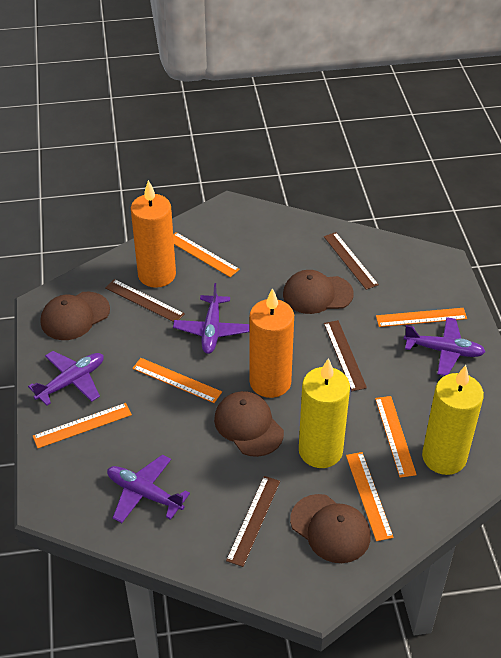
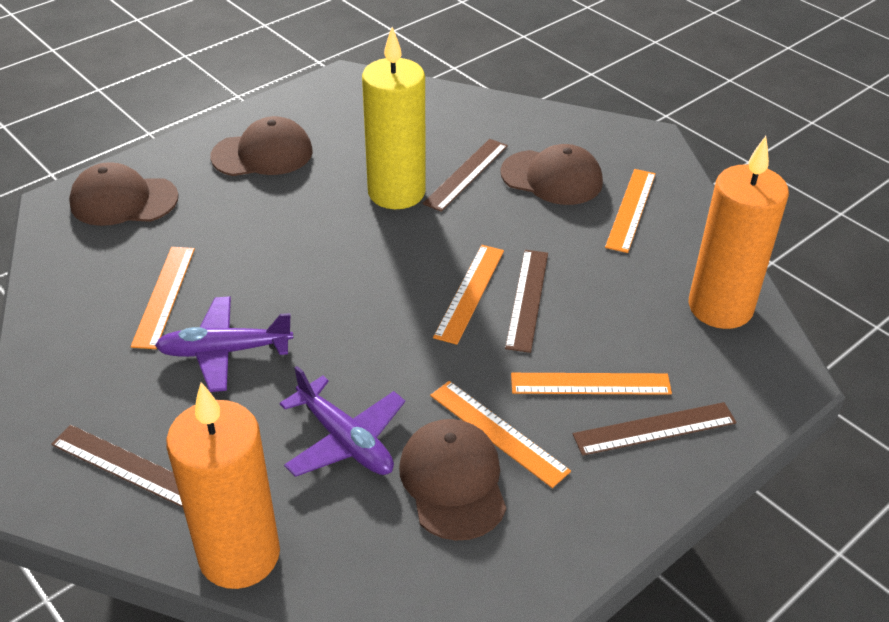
orange ruler: 6 -> 5
purple plane: 4 -> 2
yellow candle: 2 -> 1

